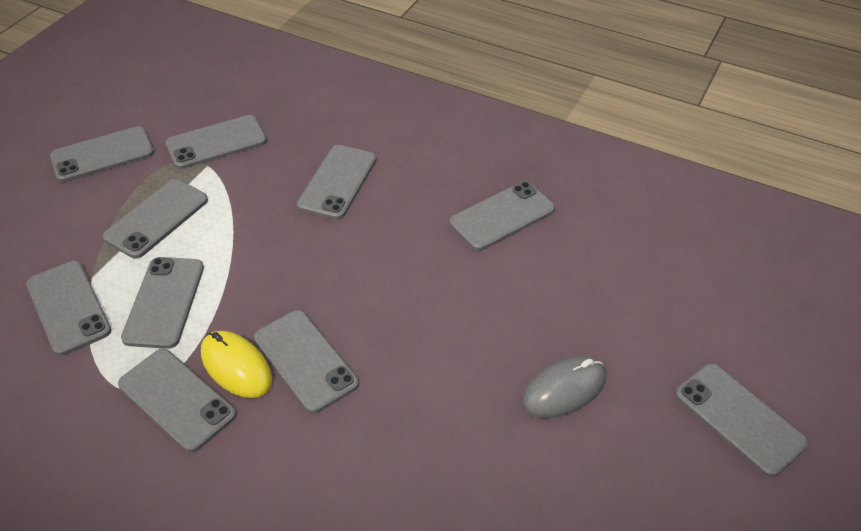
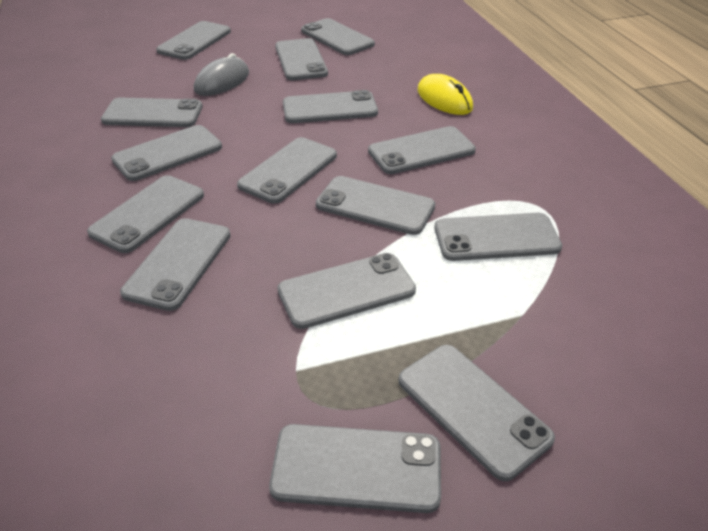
grey phone: 10 -> 15

